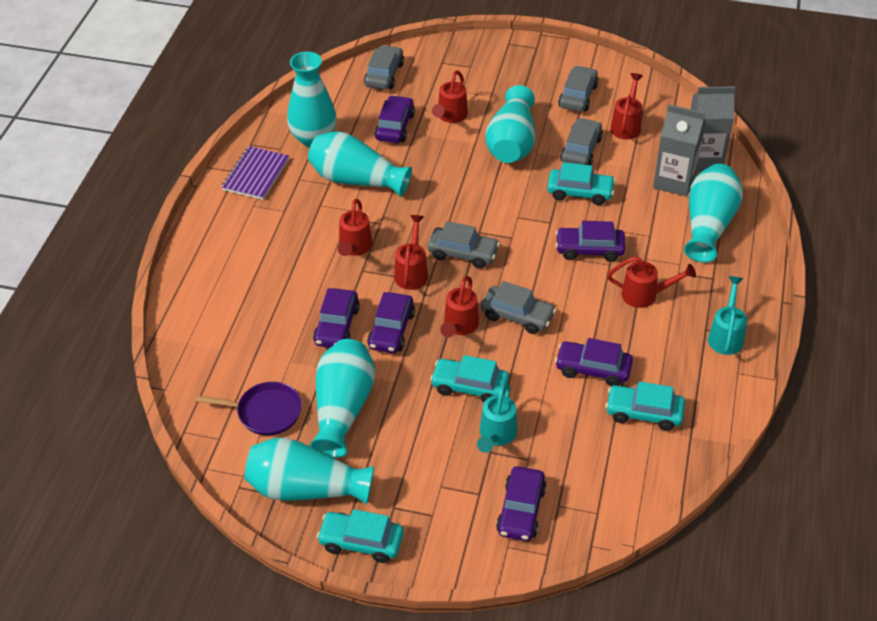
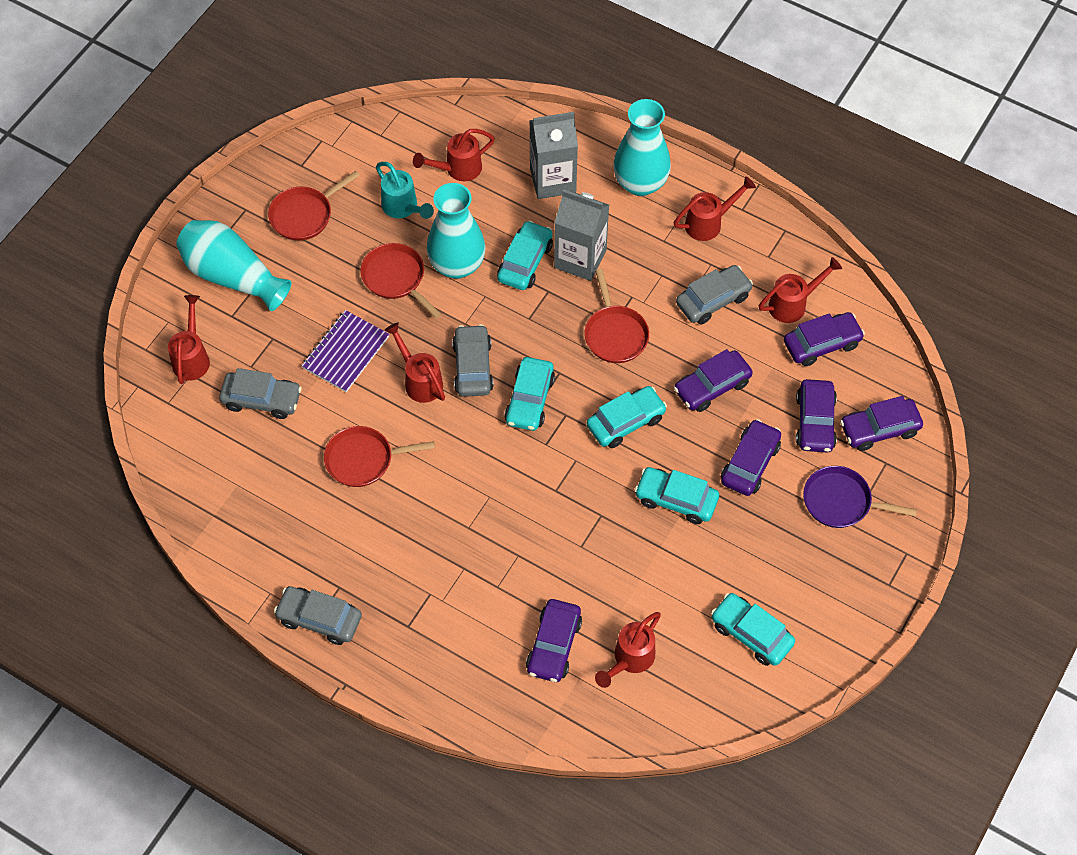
grey car: 5 -> 4
red pan: 0 -> 4
turquoise car: 4 -> 5
turquoise vase: 6 -> 3
turquoise watering can: 2 -> 1

